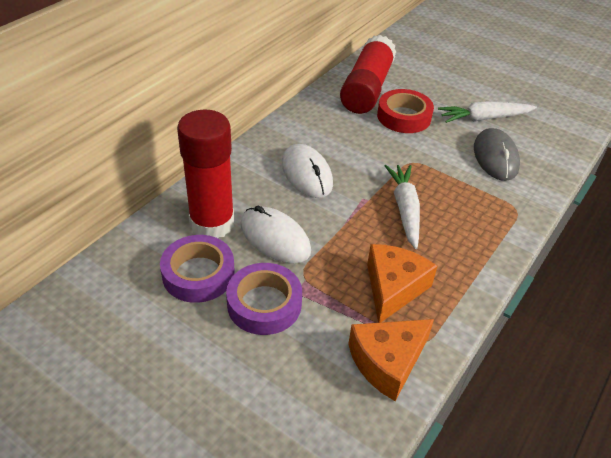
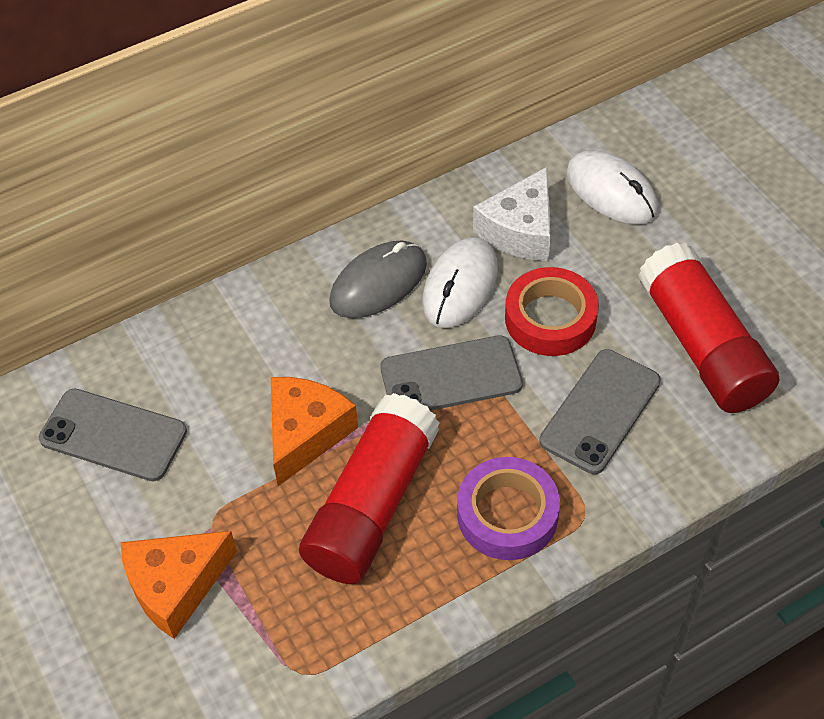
grey phone: 0 -> 3
purple tape: 2 -> 1
white carrot: 2 -> 0
white cheese: 0 -> 1

